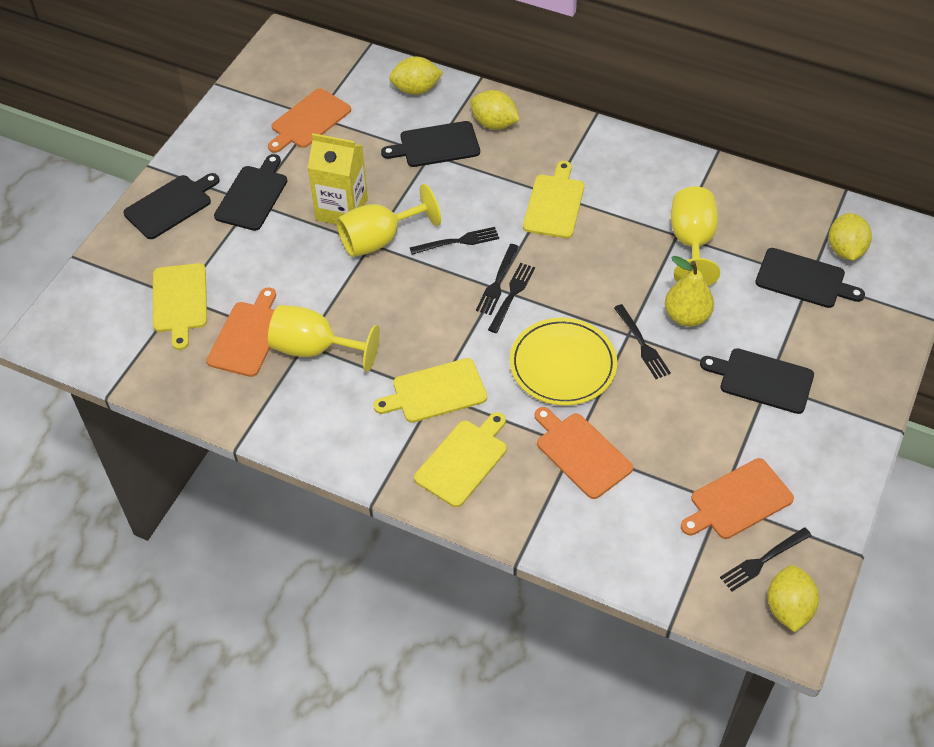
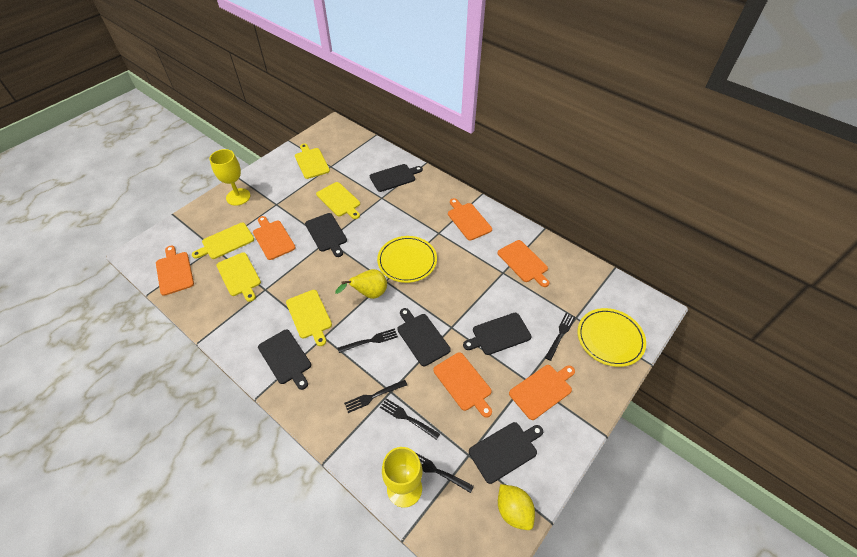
black cutting board: 5 -> 6
orange cutting board: 4 -> 6
yellow carton: 1 -> 0
yellow cutting board: 4 -> 5
yellow goblet: 3 -> 2
yellow lemon: 4 -> 1
yellow plate: 1 -> 2

